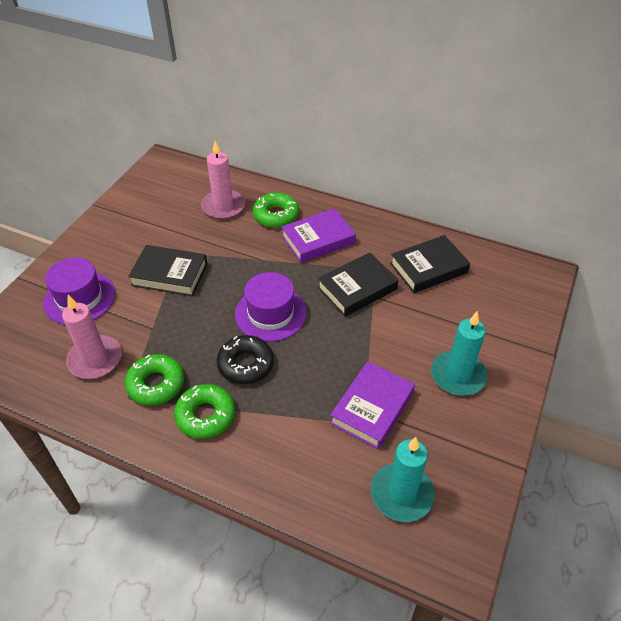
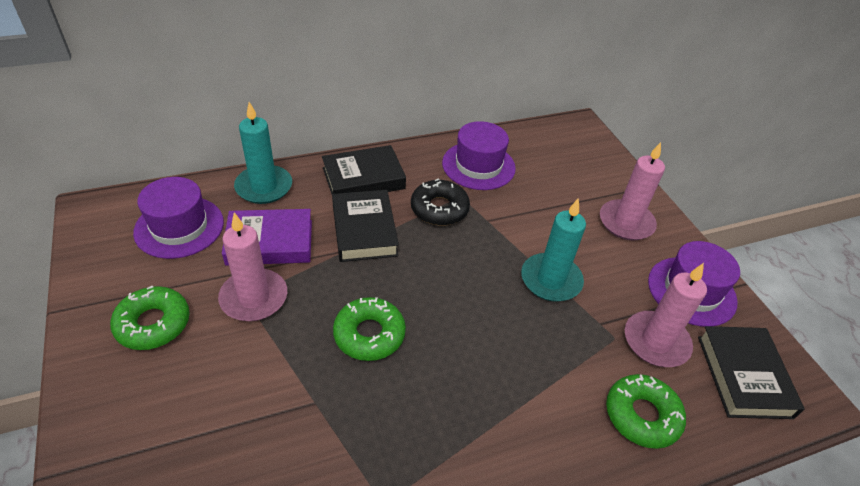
pink candle: 2 -> 3
purple book: 2 -> 1
purple hat: 2 -> 3

